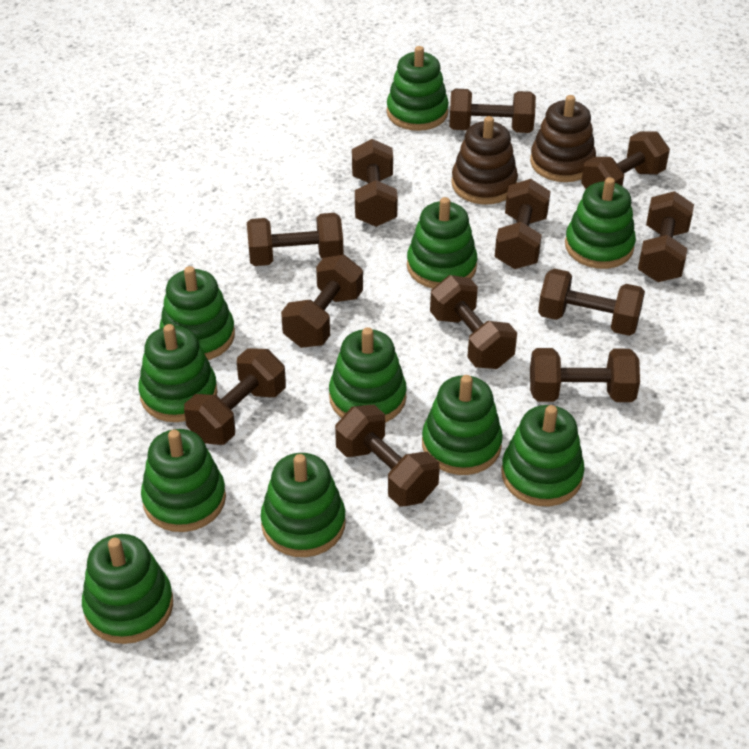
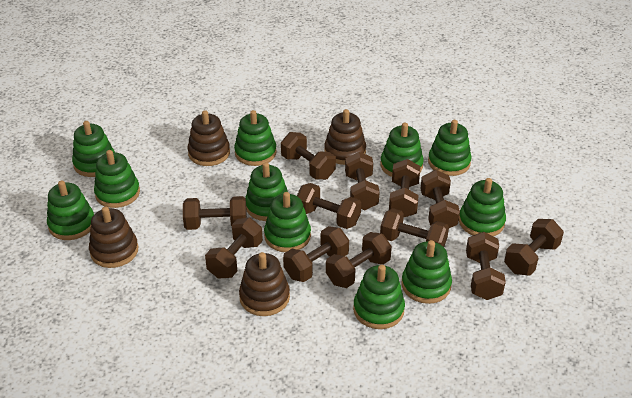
brown stacking toy: 2 -> 4

